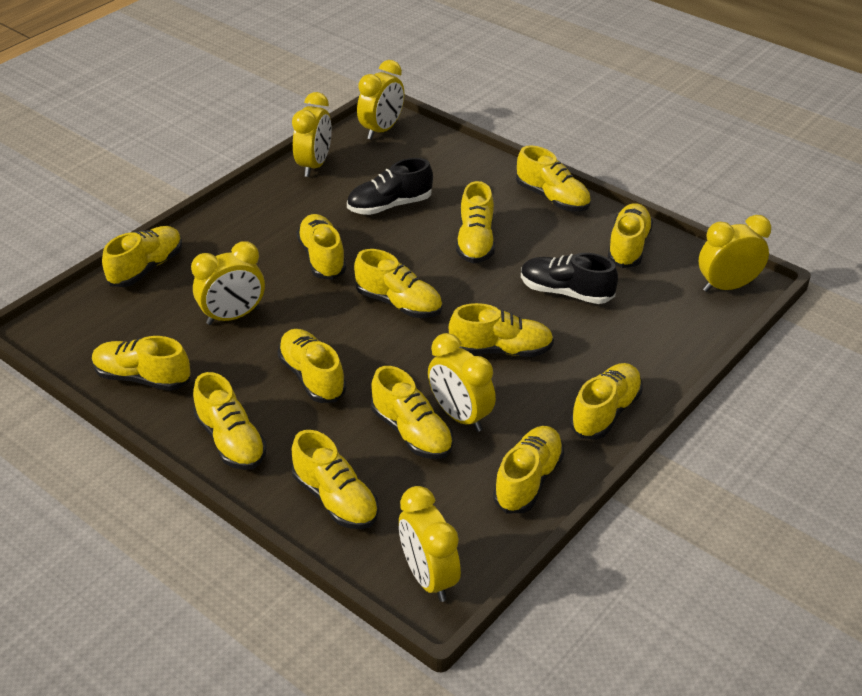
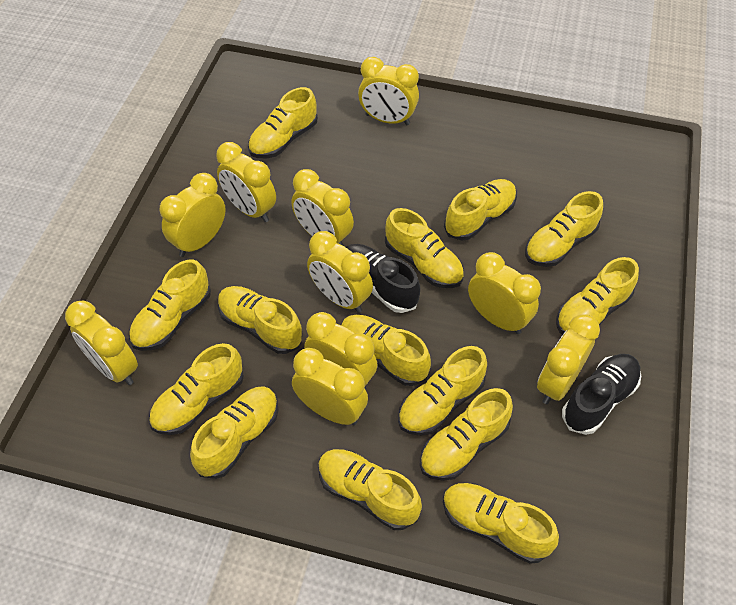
yellow clock: 6 -> 10

